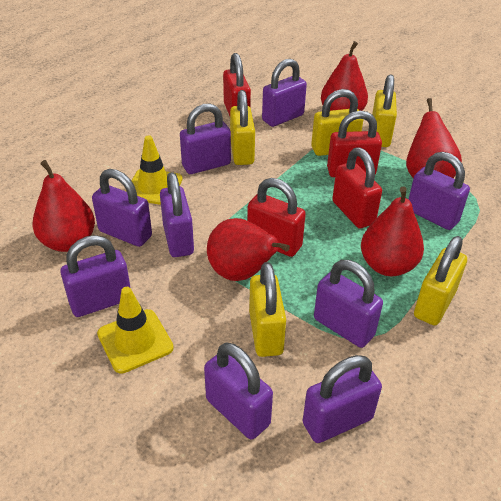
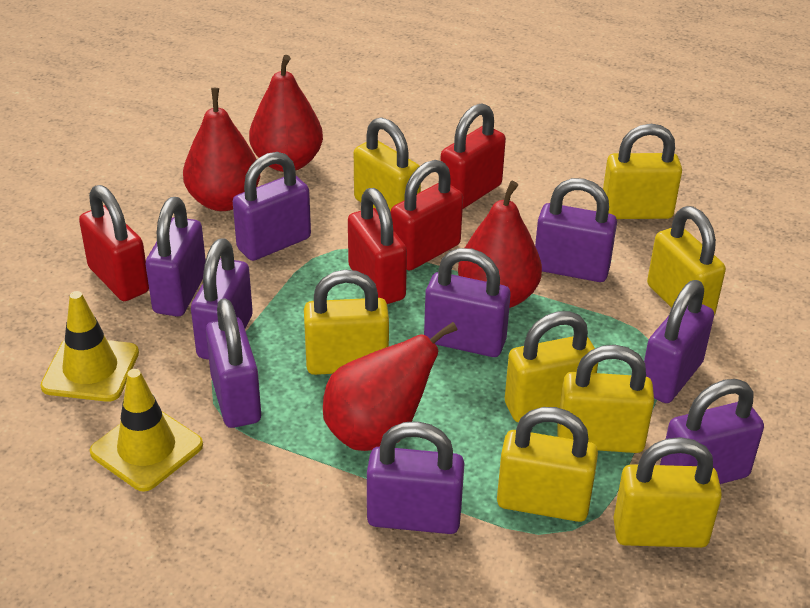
red pear: 5 -> 4
yellow padlock: 5 -> 8

